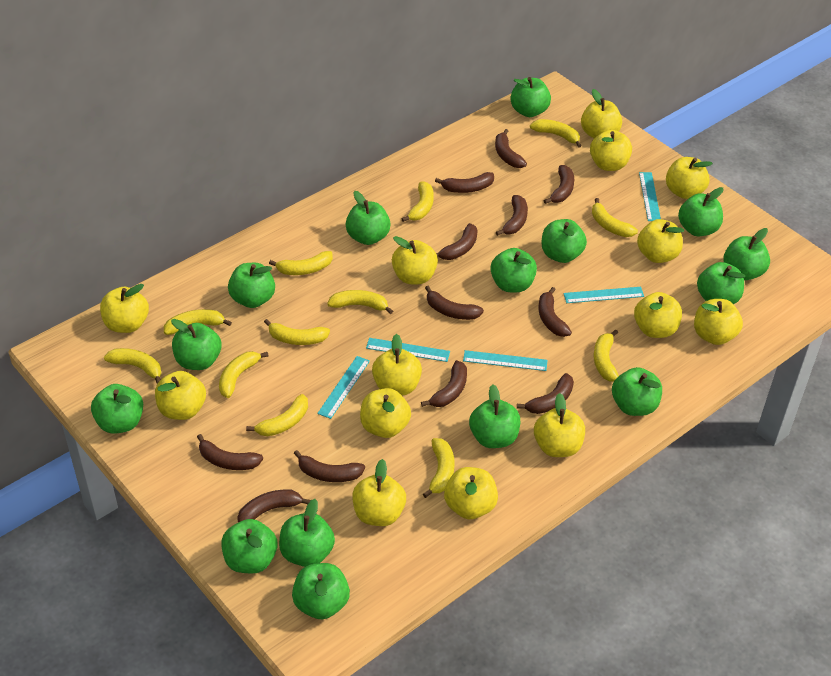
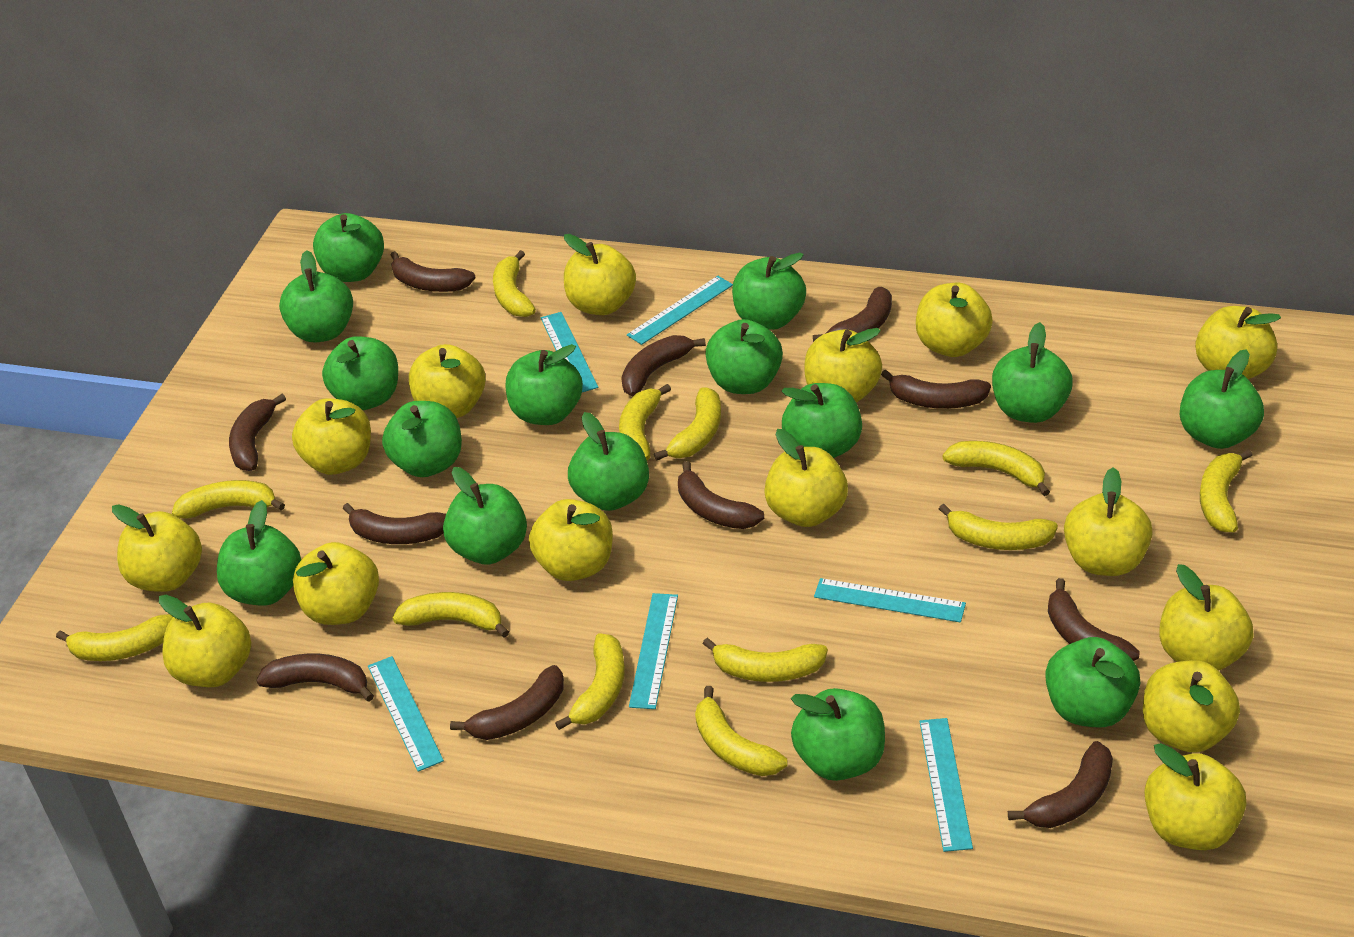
brown banana: 12 -> 11
turquoise ruler: 5 -> 6
yellow apple: 14 -> 15

